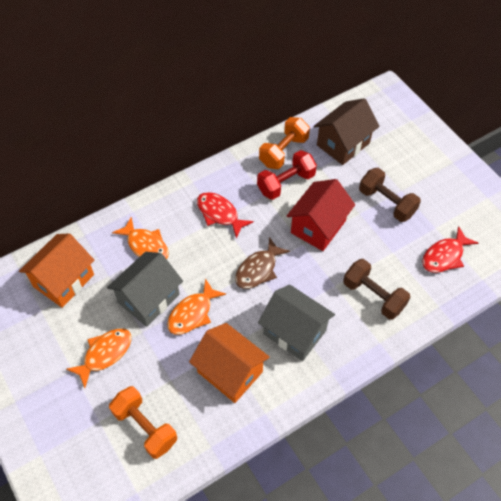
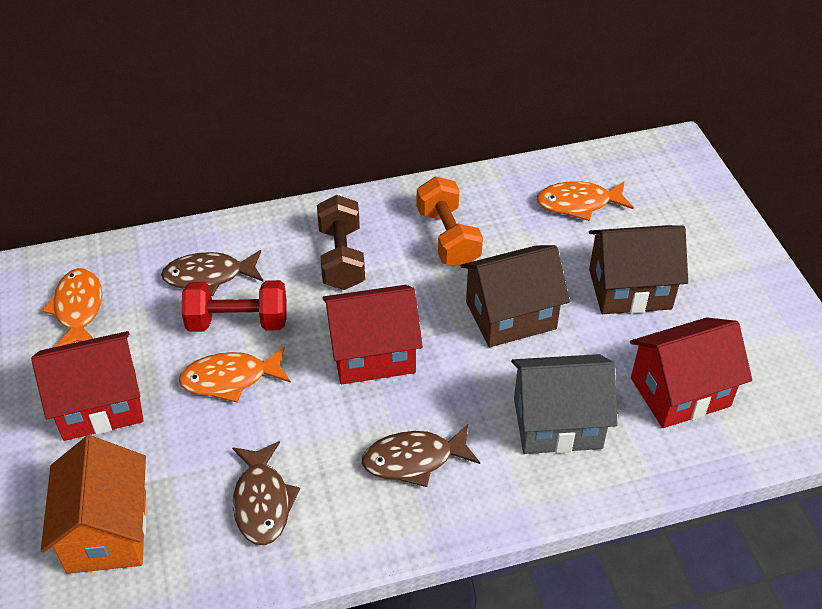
brown dumbbell: 2 -> 1
brown fish: 1 -> 3
brown house: 1 -> 2
grey house: 2 -> 1
orange dumbbell: 2 -> 1
orange house: 2 -> 1
red fish: 2 -> 0
red house: 1 -> 3

